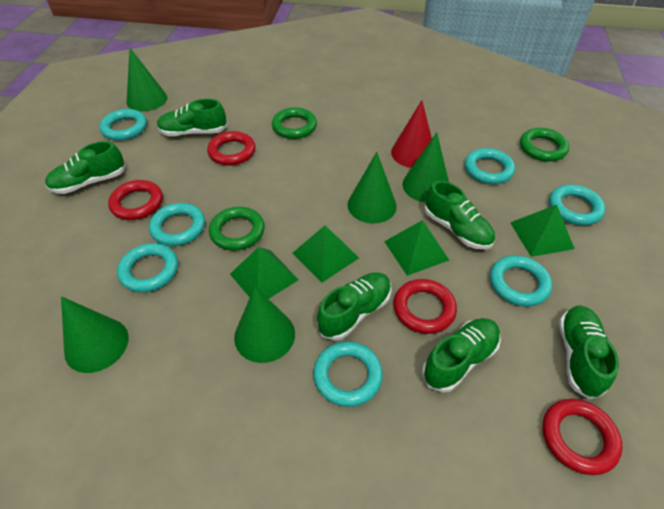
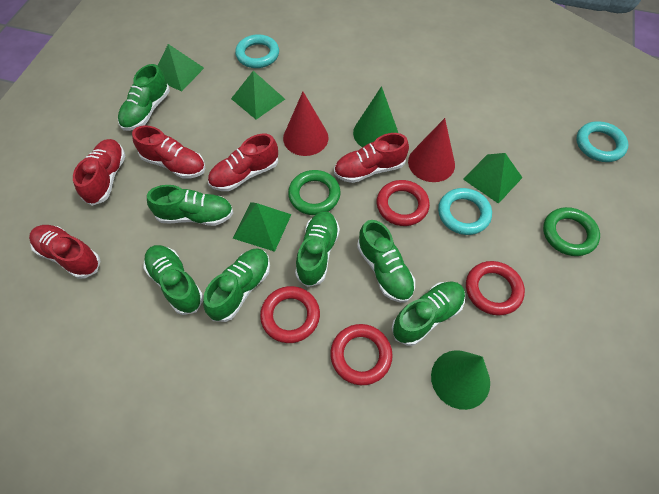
green cone: 5 -> 2
green ring: 3 -> 2
green shoe: 6 -> 7
red cone: 1 -> 2
red shoe: 0 -> 5
turquoise ring: 7 -> 3

